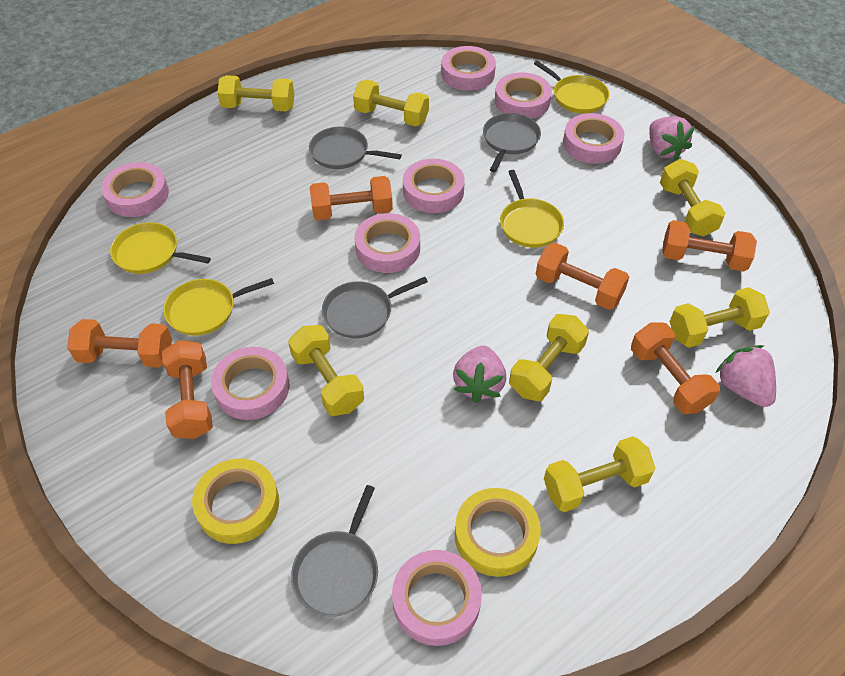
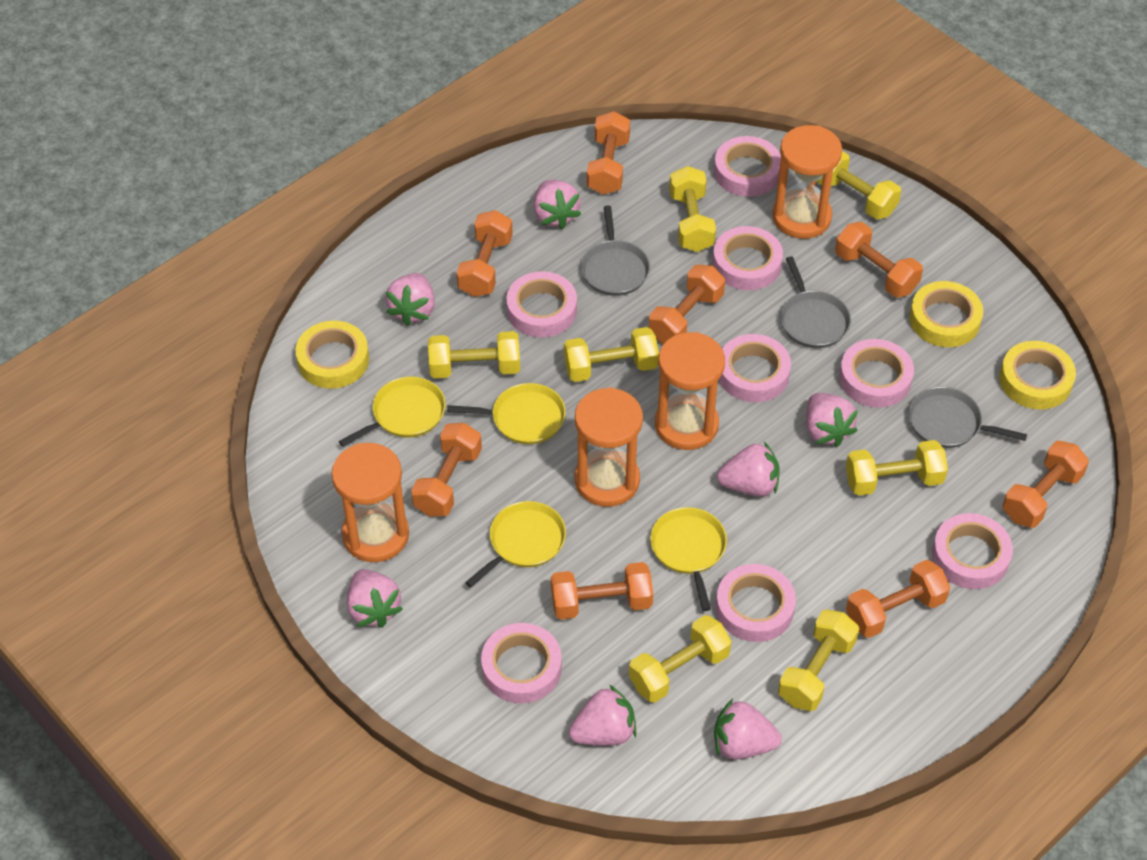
grey pan: 4 -> 3
orange dumbbell: 6 -> 8
orange hourglass: 0 -> 4
pink strawberry: 3 -> 7
yellow tape: 2 -> 3

